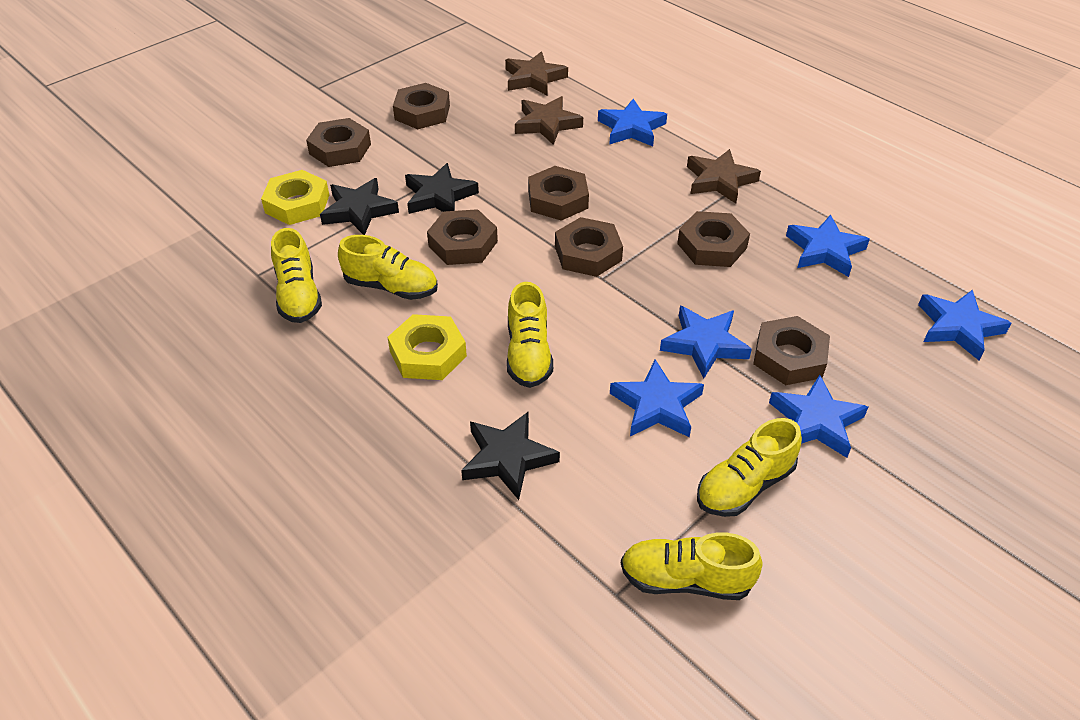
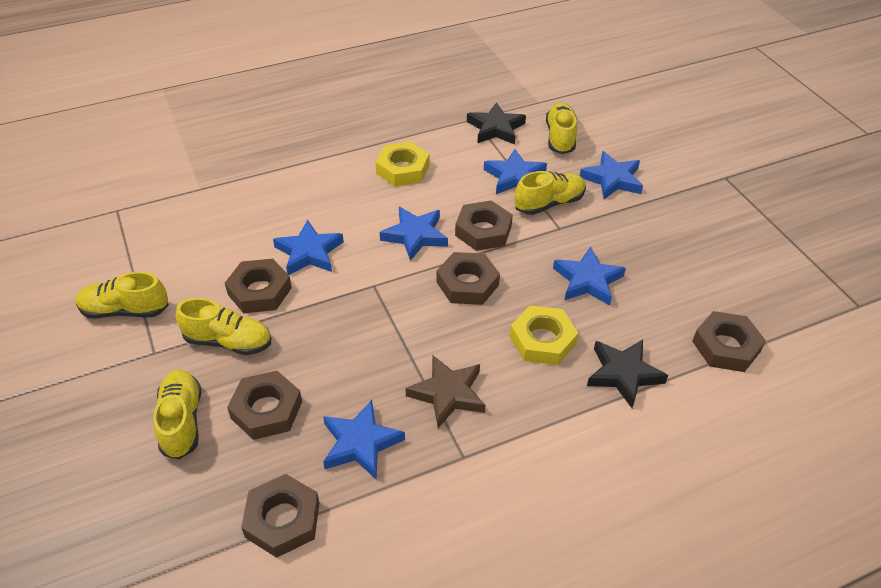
black star: 3 -> 2
brown nut: 7 -> 6
brown star: 3 -> 1

